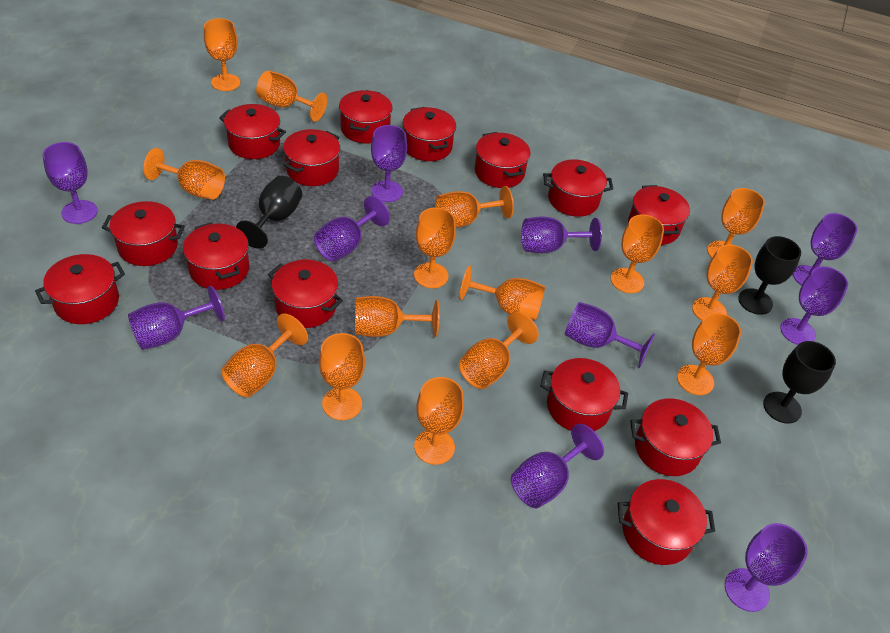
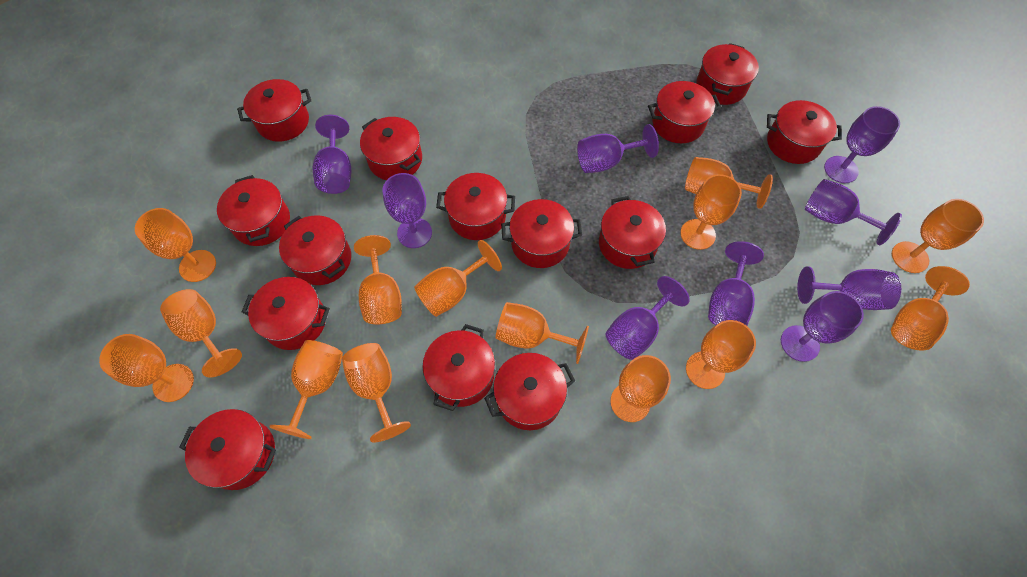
black goblet: 3 -> 0
orange goblet: 15 -> 14
purple goblet: 10 -> 9

